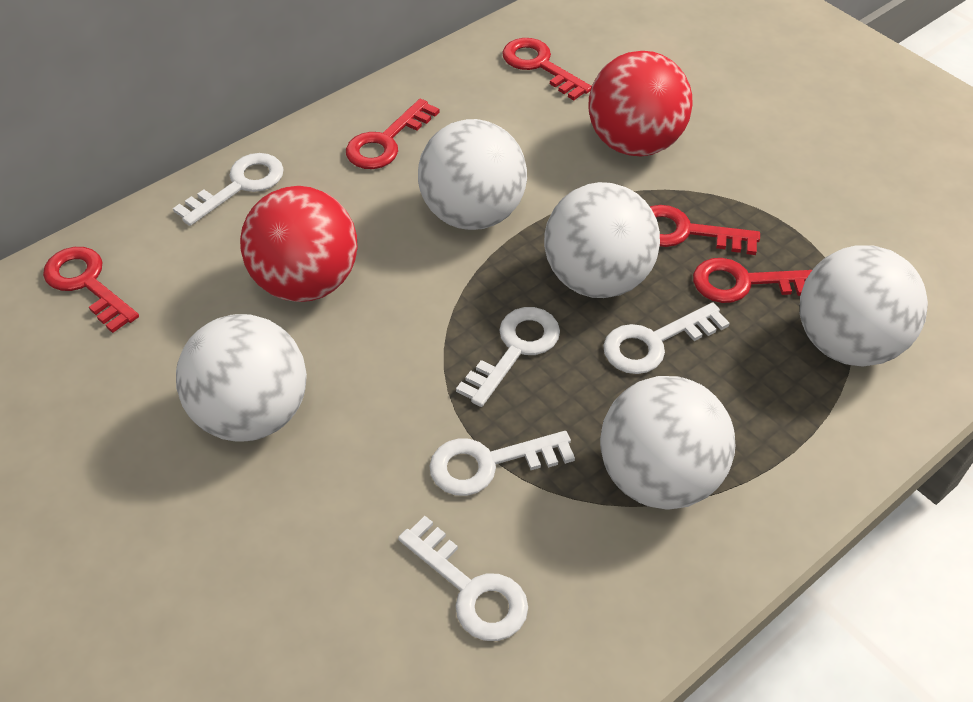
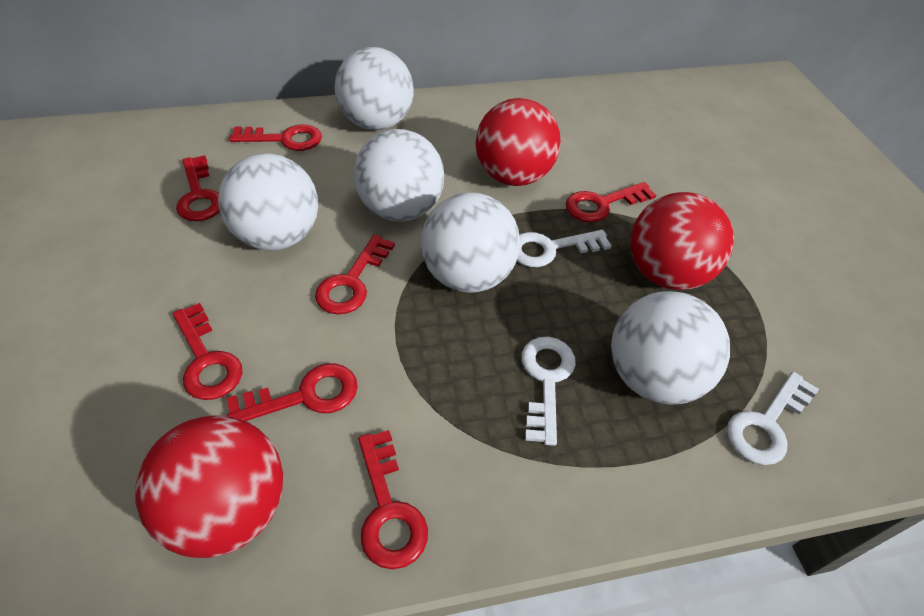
red ball: 2 -> 3
red key: 5 -> 7
white key: 5 -> 3

